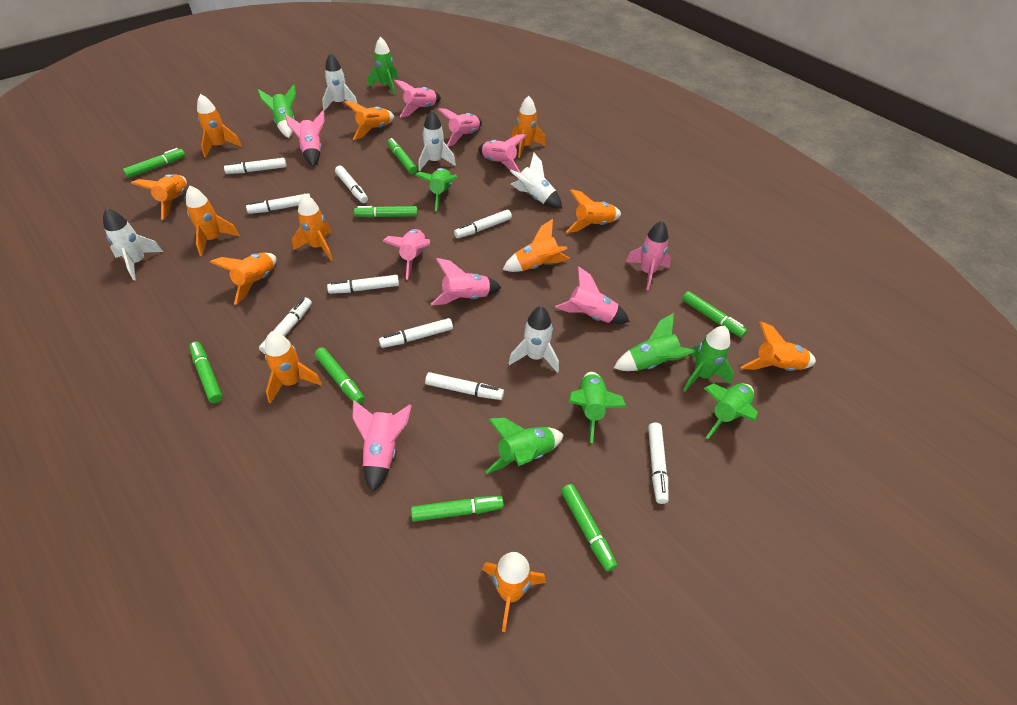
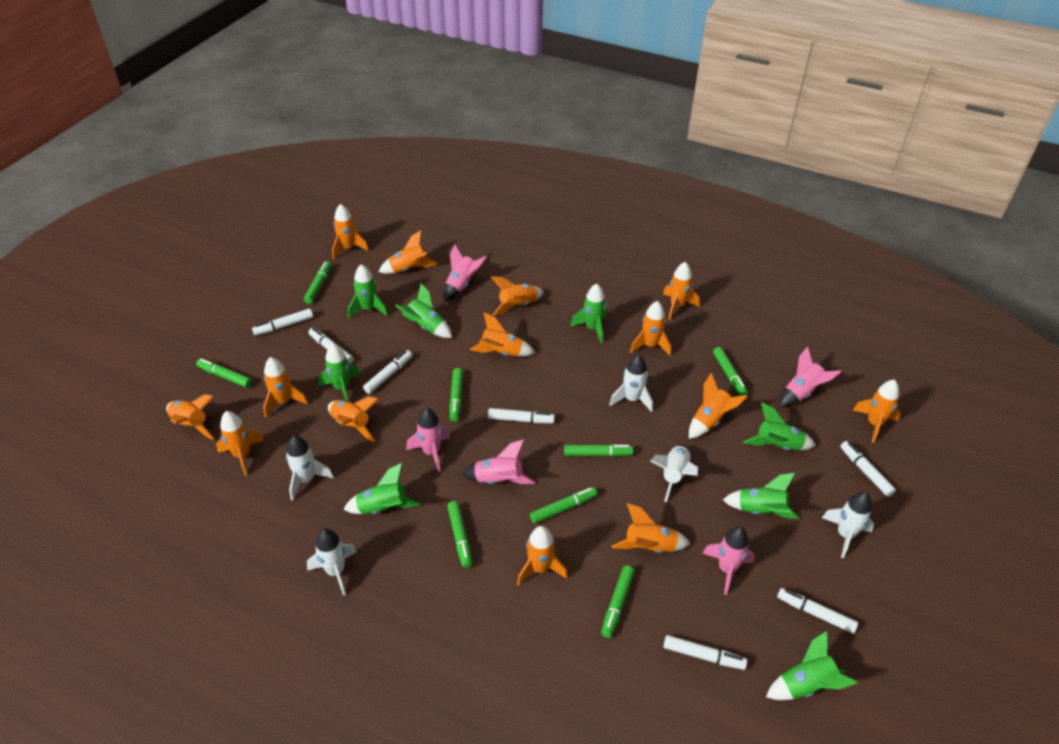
orange rocket: 12 -> 14
pink rocket: 9 -> 5
white marker: 9 -> 7

